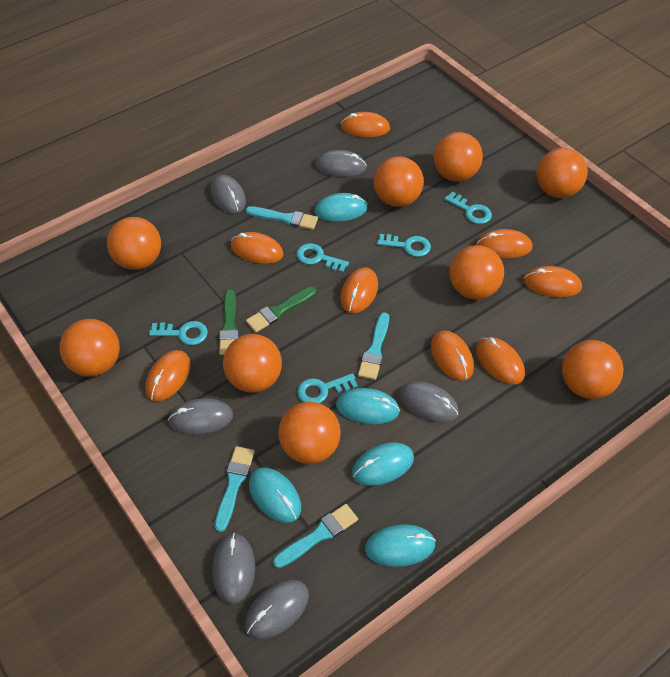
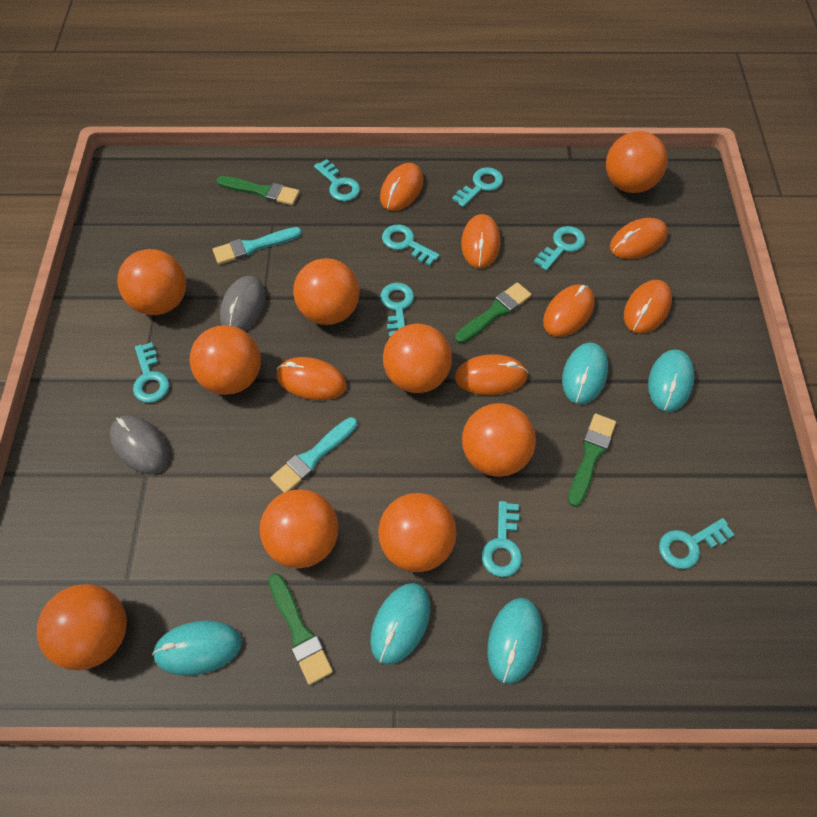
green brush: 2 -> 4
grey mouse: 6 -> 2
orange mouse: 8 -> 7
turquoise brush: 4 -> 2
turquoise key: 5 -> 8

